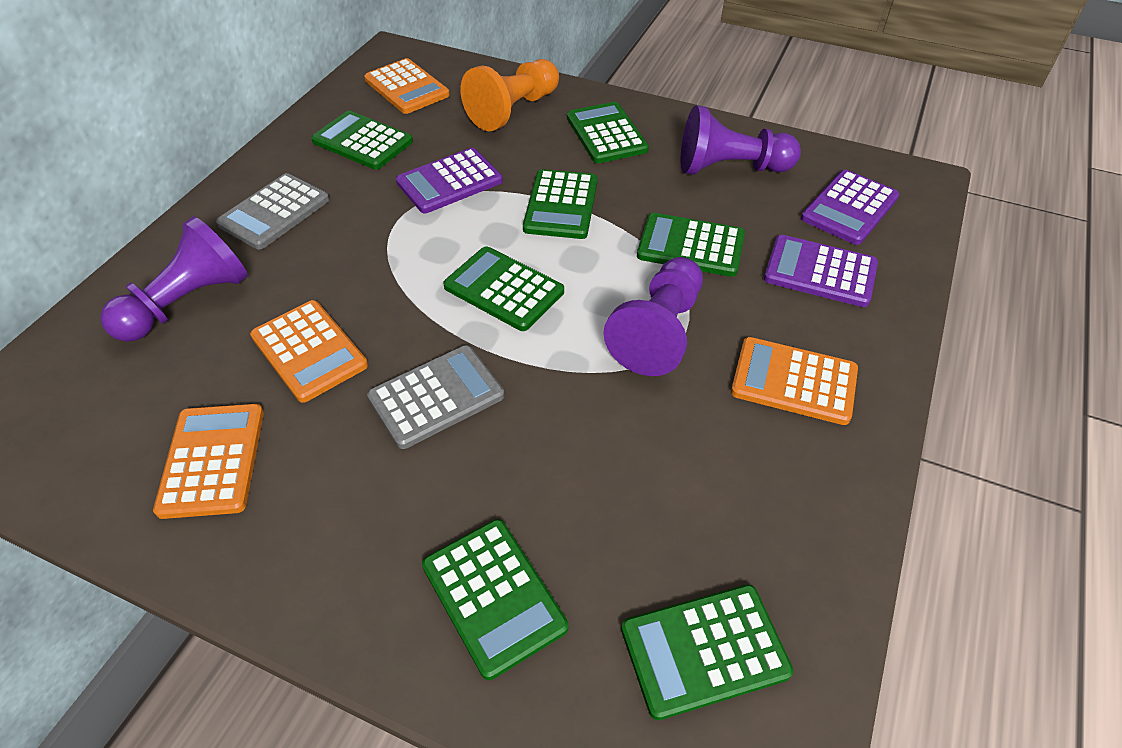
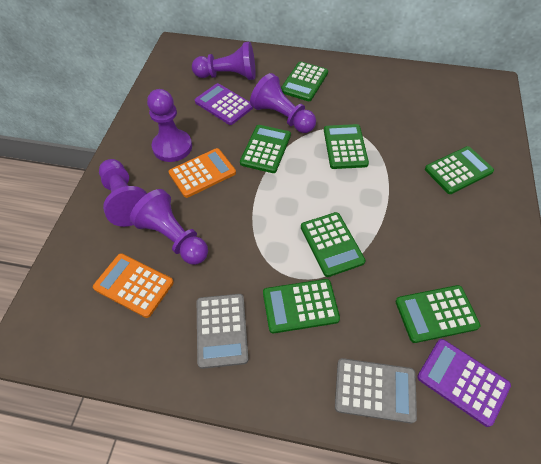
orange calculator: 4 -> 2
orange pawn: 1 -> 0
purple calculator: 3 -> 2
purple pawn: 3 -> 5

